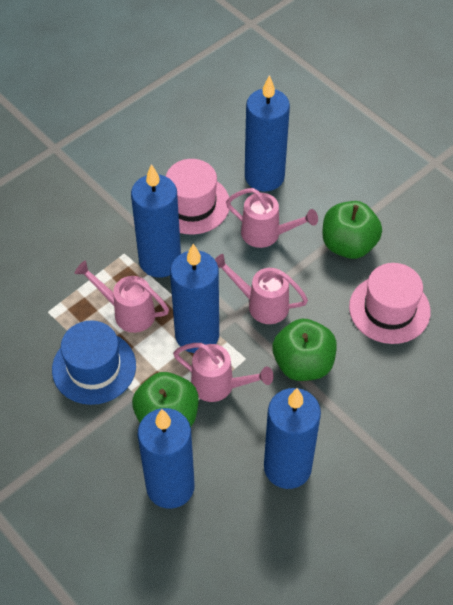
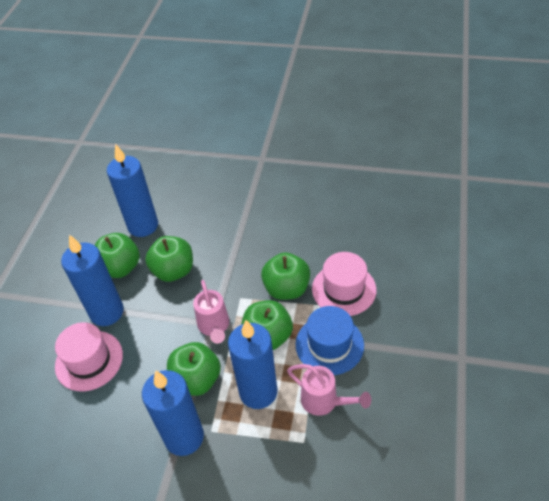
blue candle: 5 -> 4
green apple: 3 -> 5
pink watering can: 4 -> 2

